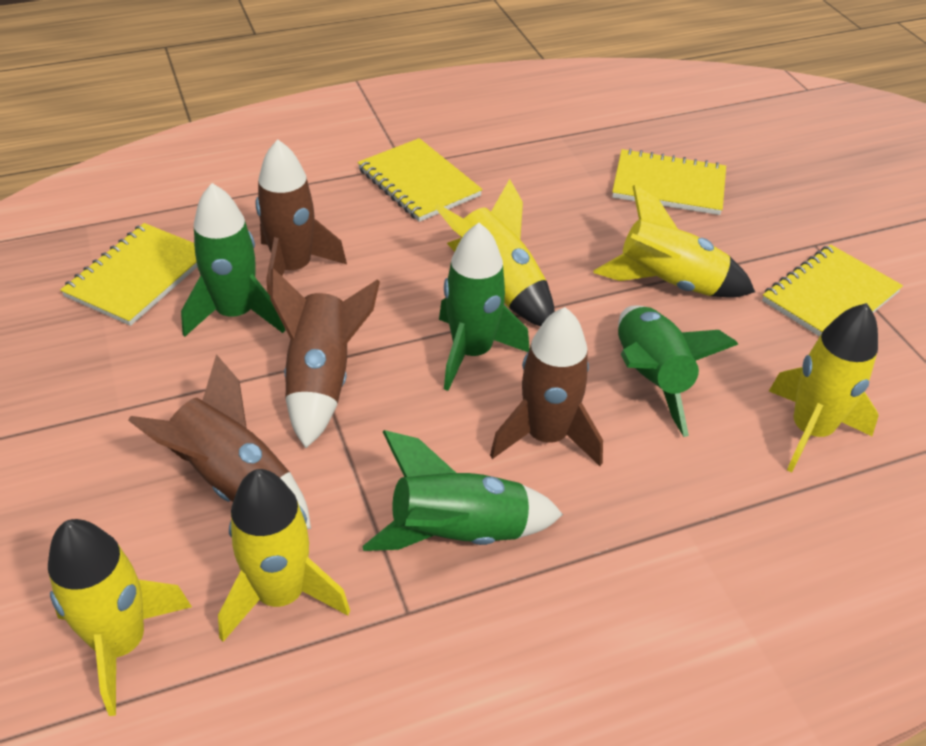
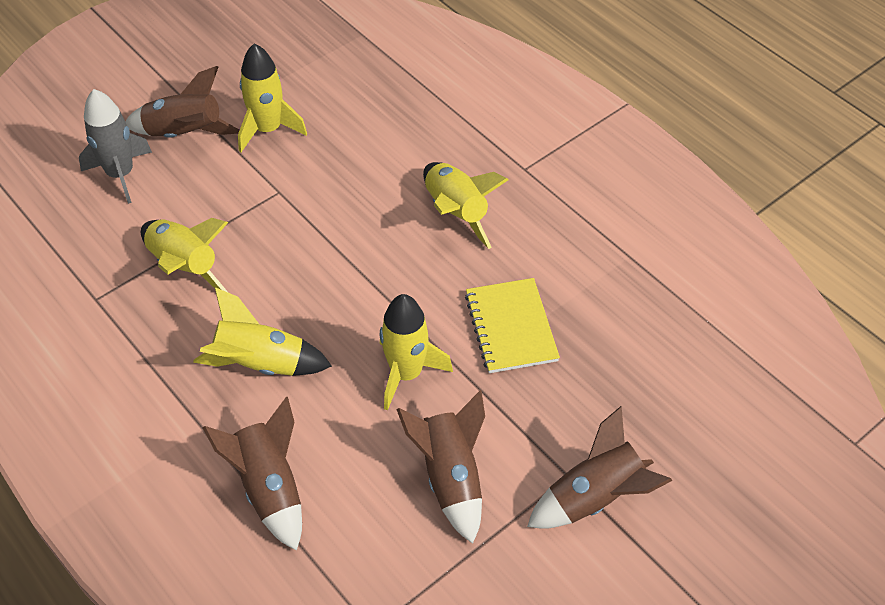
green rocket: 4 -> 0
grey rocket: 0 -> 1
yellow notebook: 4 -> 1

